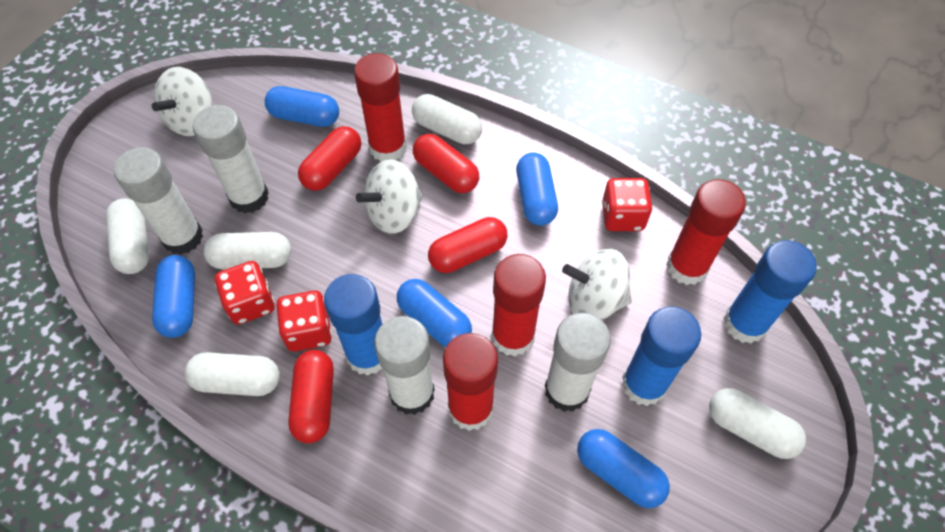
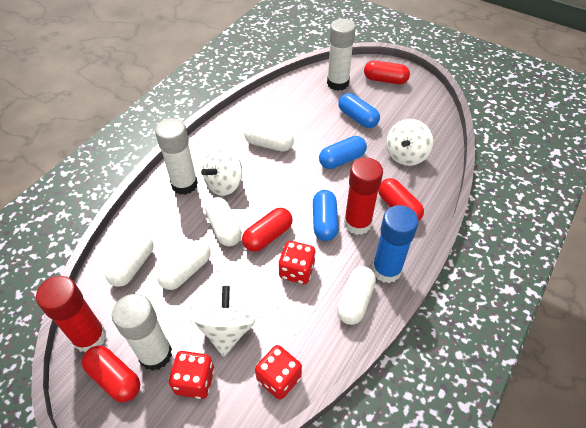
blue capsule: 5 -> 3
blue glue stick: 3 -> 1
red glue stick: 4 -> 2
white glue stick: 4 -> 3

